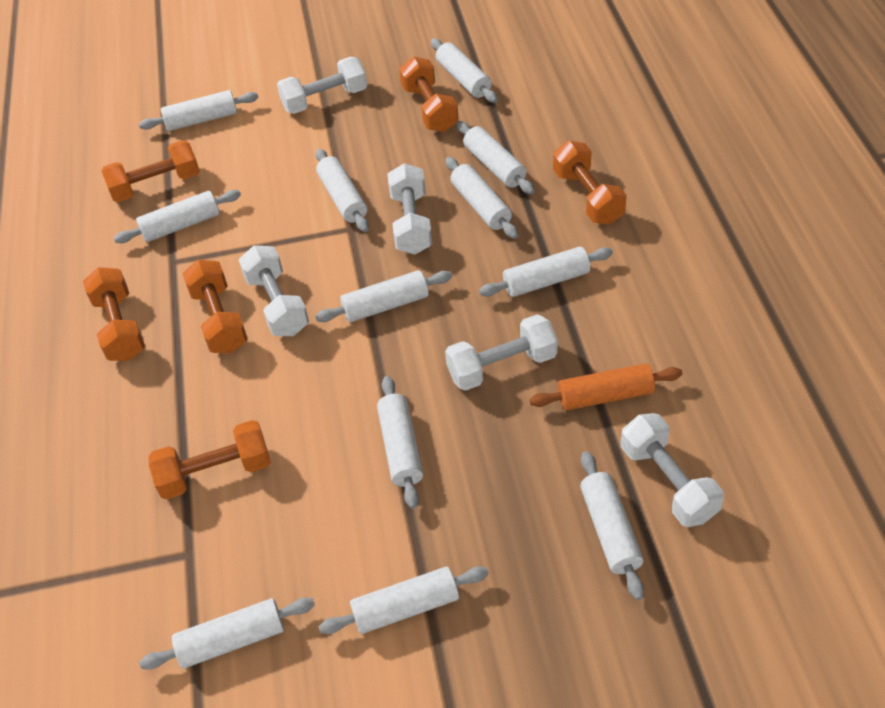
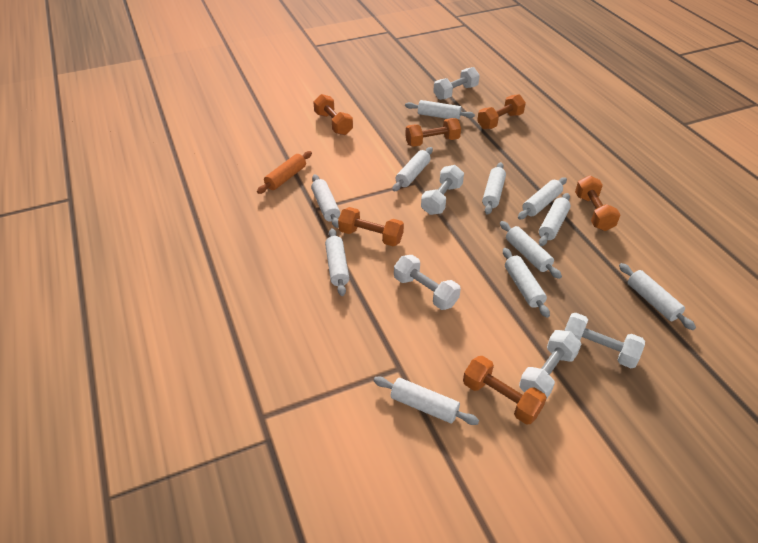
white rolling pin: 12 -> 11

